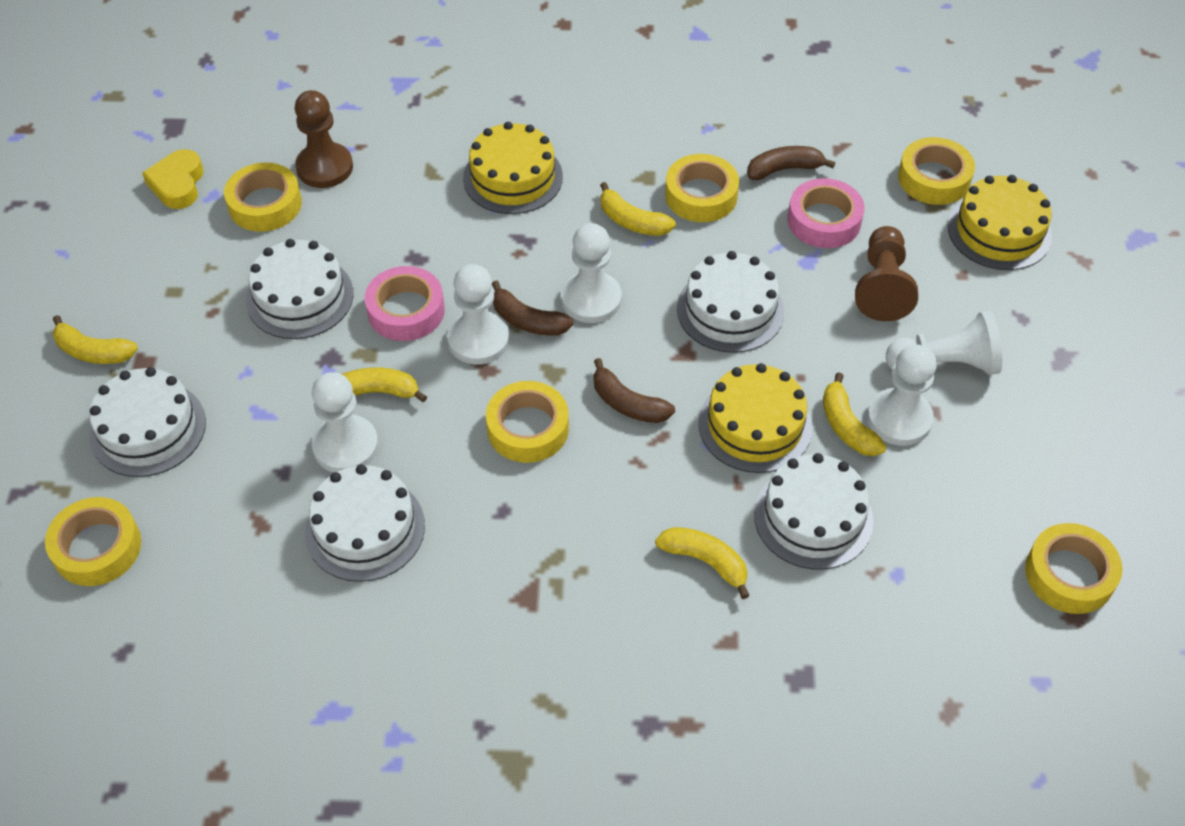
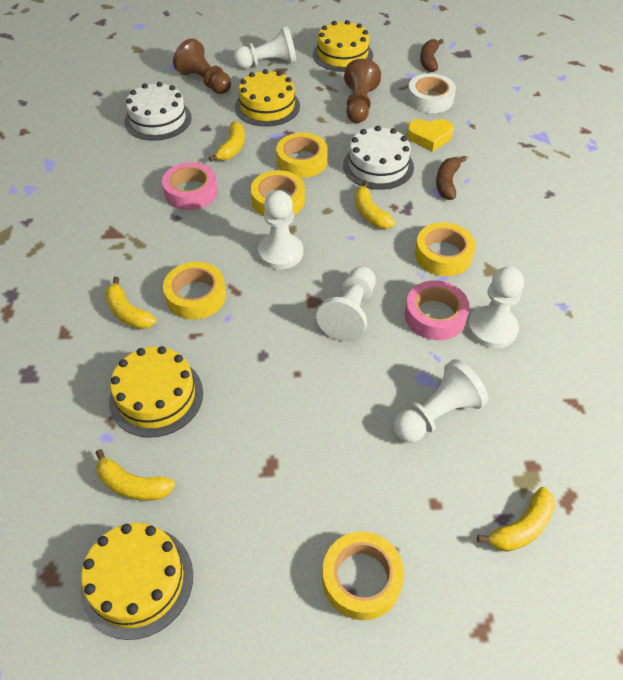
brown banana: 3 -> 2
white cake: 5 -> 2
white tape: 0 -> 1
yellow cake: 3 -> 4
yellow tape: 6 -> 5

